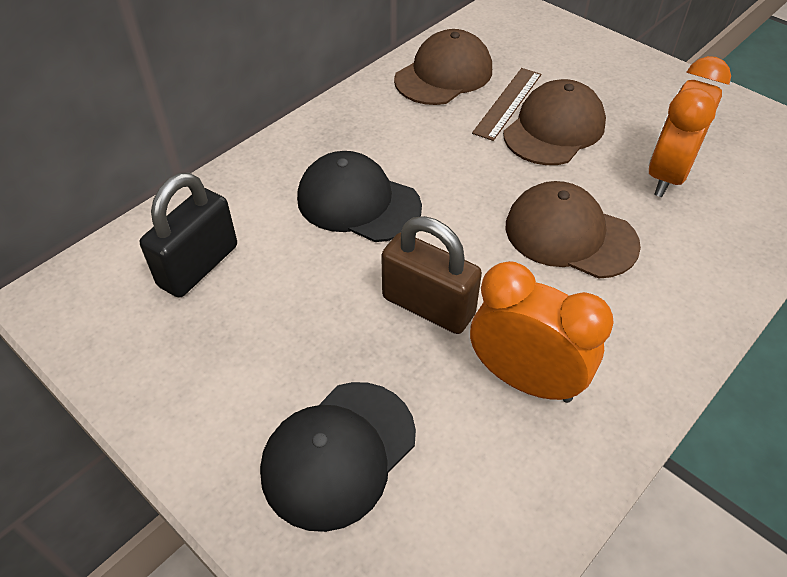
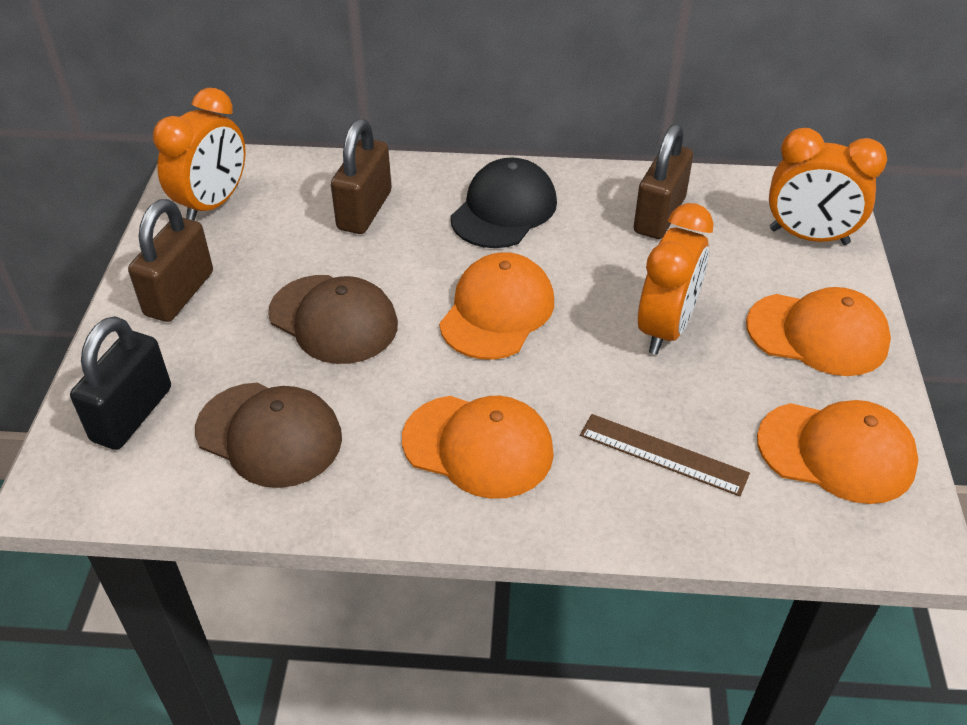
black cap: 2 -> 1
brown cap: 3 -> 2
brown padlock: 1 -> 3
orange cap: 0 -> 4
orange clock: 2 -> 3

